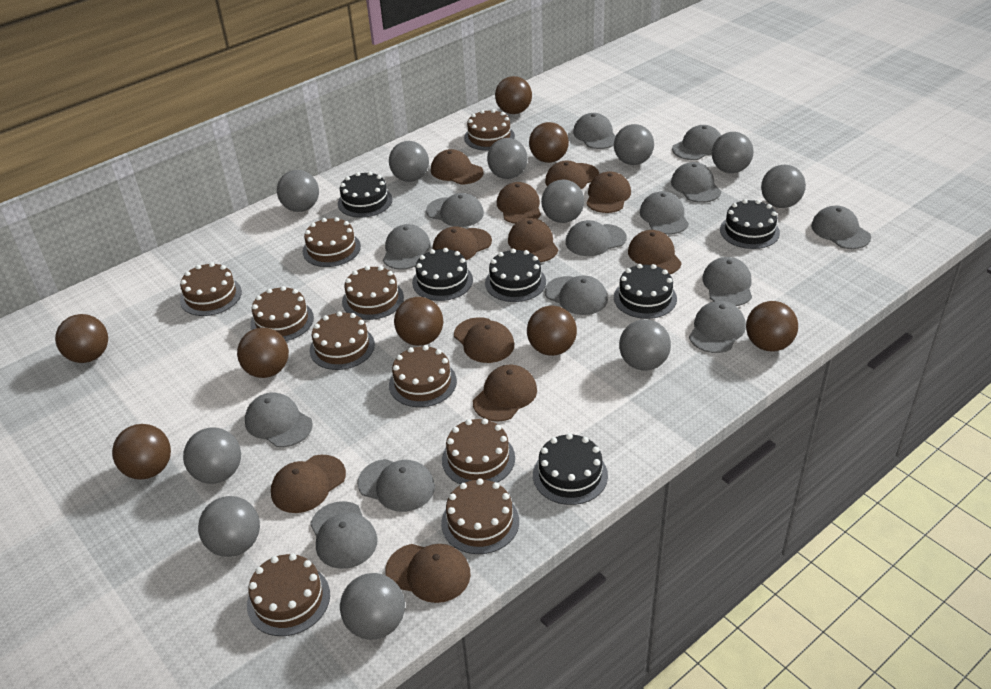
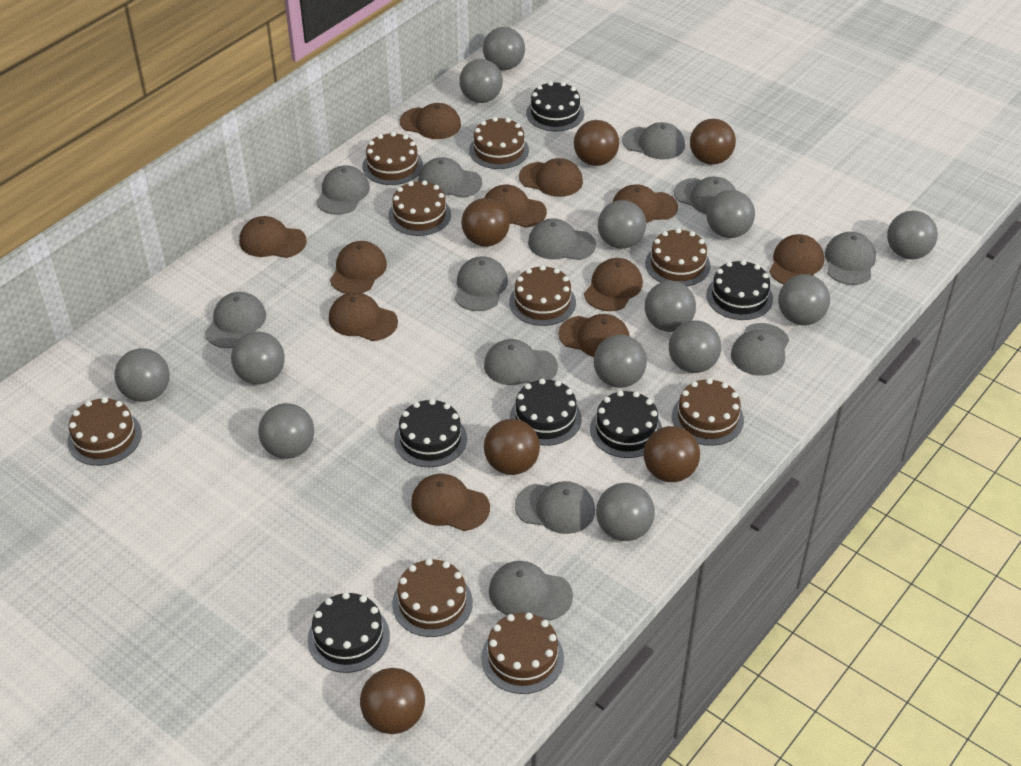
brown ball: 8 -> 6
brown cake: 10 -> 9
grey ball: 11 -> 13
grey cap: 14 -> 12

